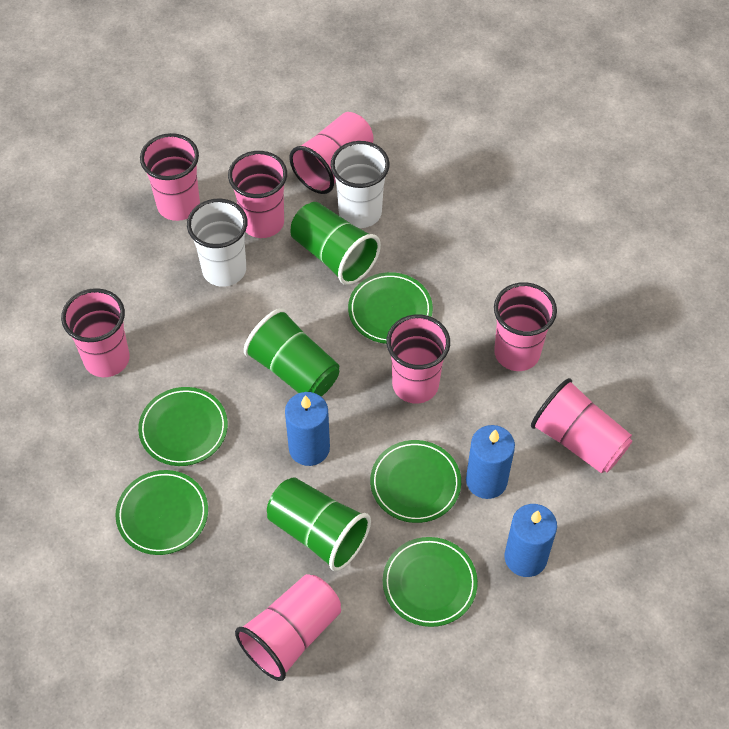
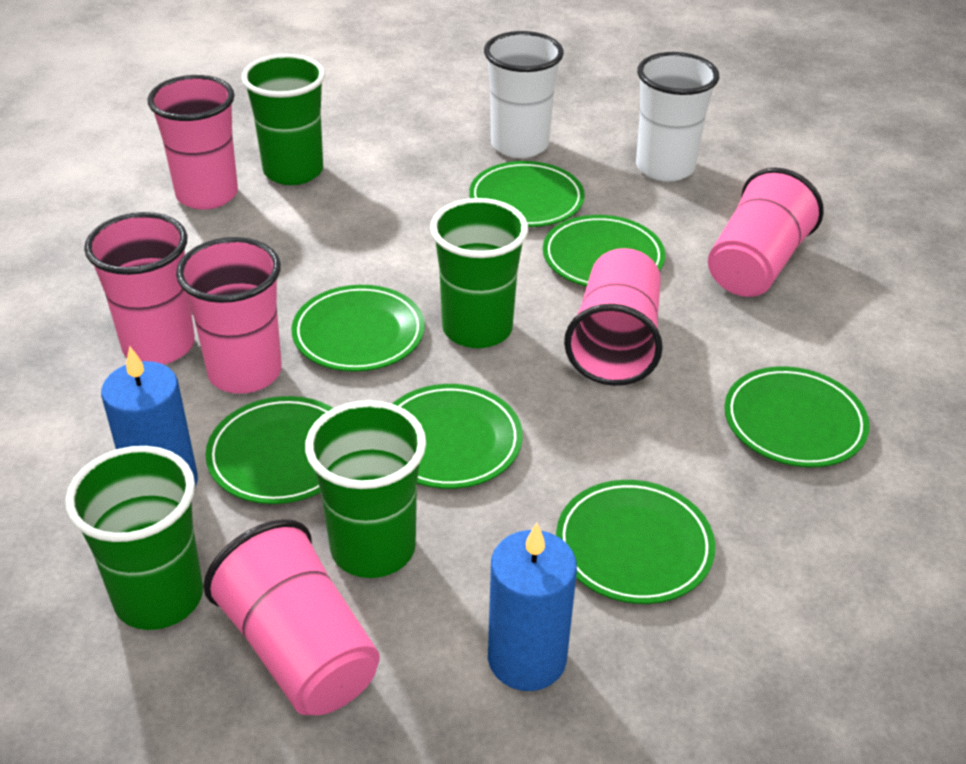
blue candle: 3 -> 2
green cup: 3 -> 4
green plate: 5 -> 7
pink cup: 8 -> 6

